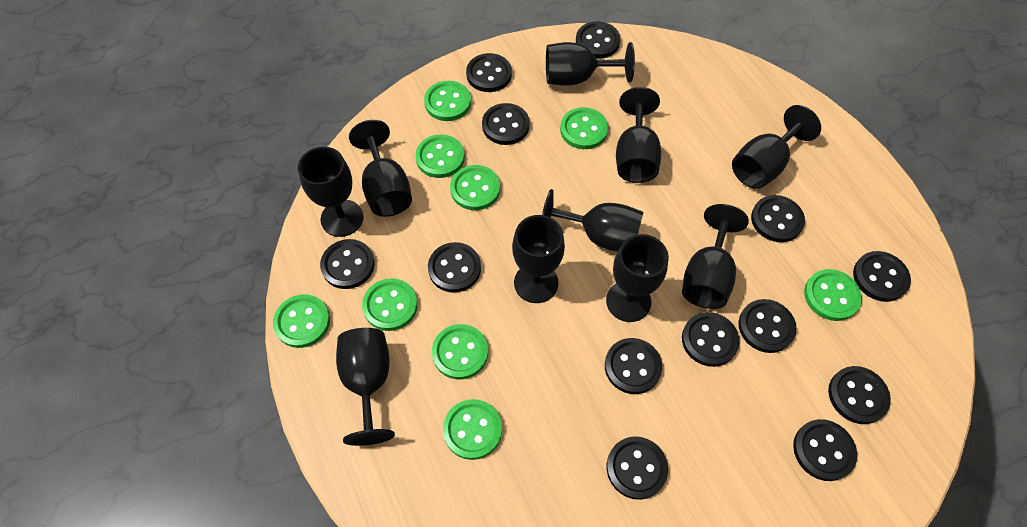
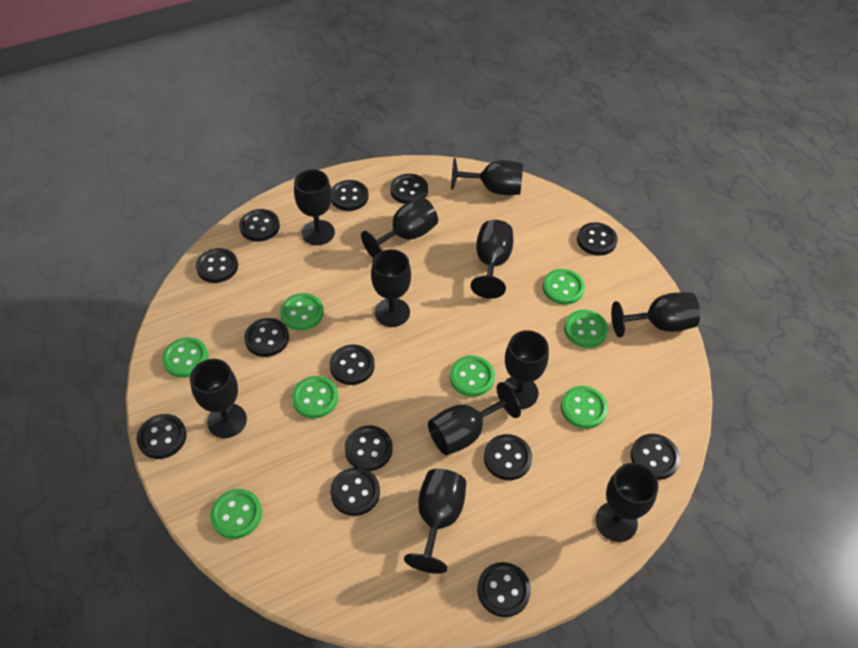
black goblet: 10 -> 11
green button: 9 -> 8

